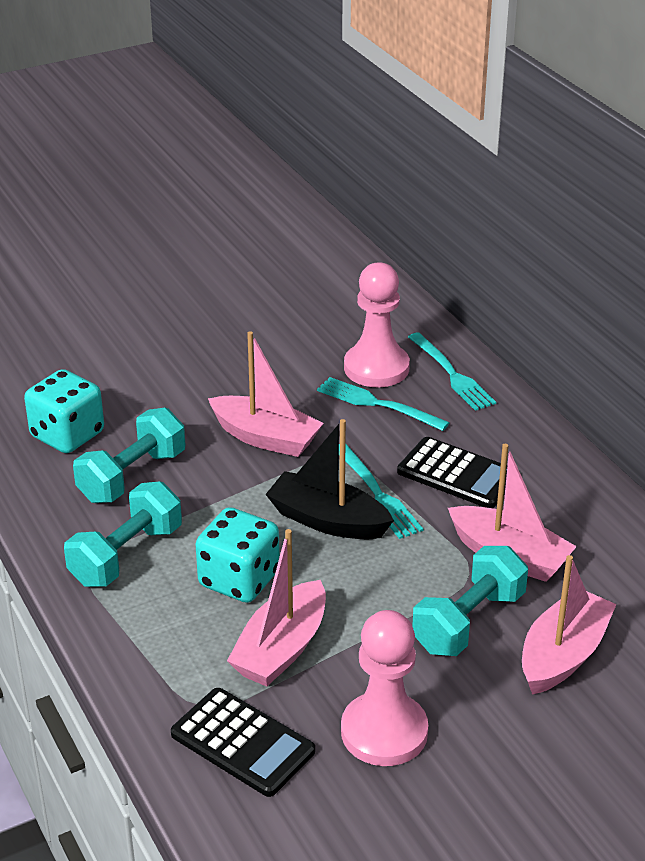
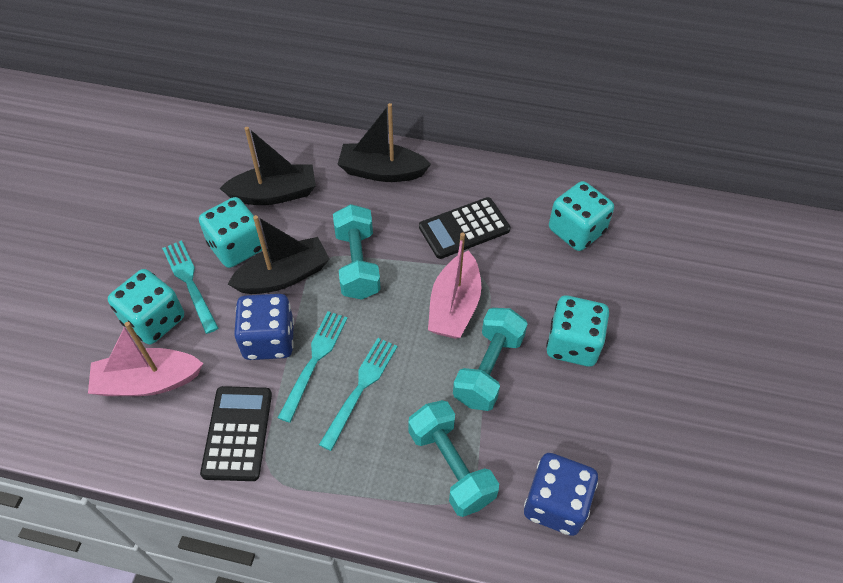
black boat: 1 -> 3
blue dice: 0 -> 2
pink boat: 4 -> 2
pink pawn: 2 -> 0
turquoise dice: 2 -> 4

